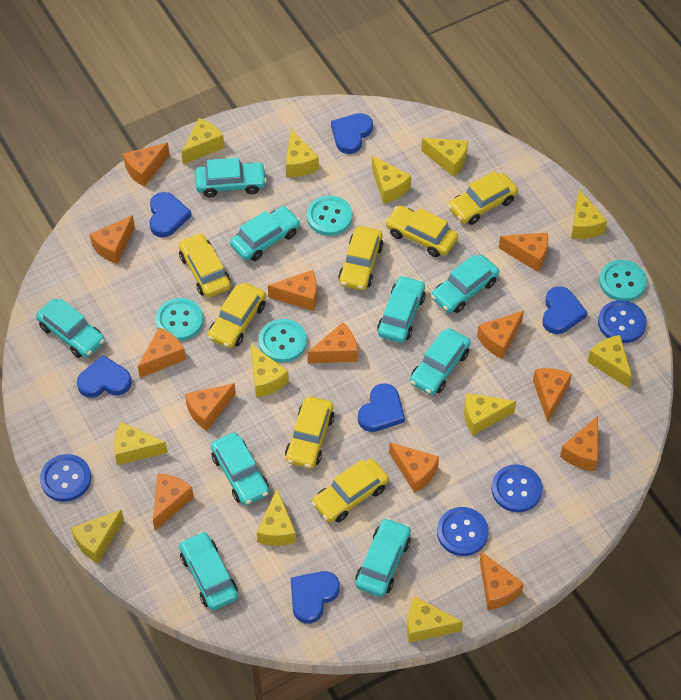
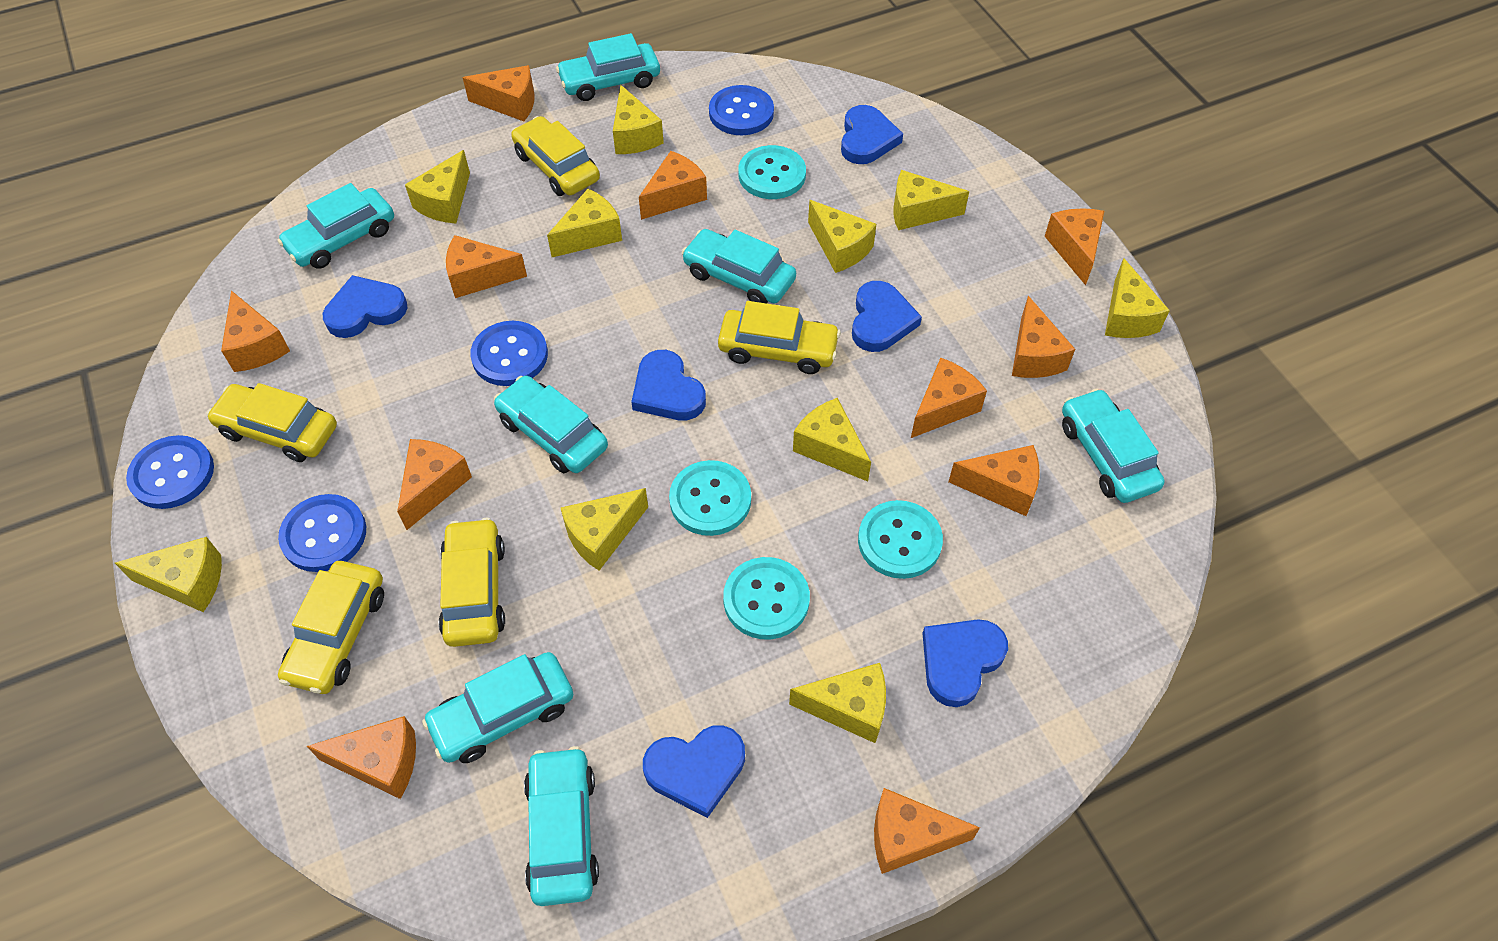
orange cheese: 13 -> 11
turquoise car: 9 -> 7
yellow car: 7 -> 5
yellow cheese: 12 -> 10

